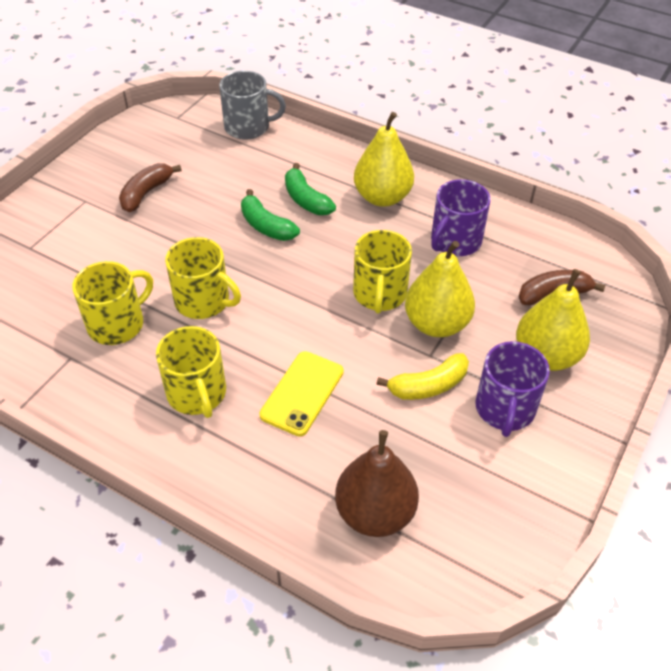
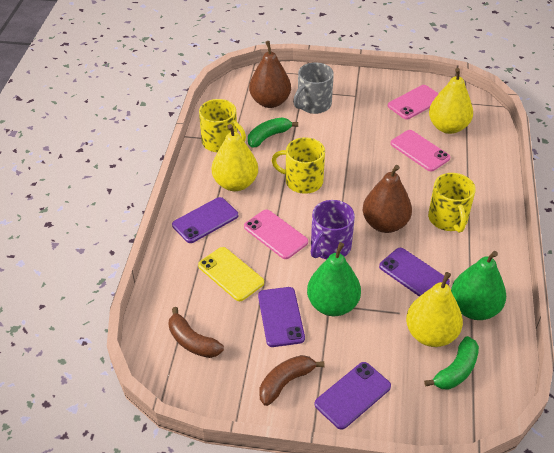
brown pear: 1 -> 2
green pear: 0 -> 2
pink phone: 0 -> 3
purple mug: 2 -> 1
purple phone: 0 -> 4
yellow banana: 1 -> 0
yellow mug: 4 -> 3

